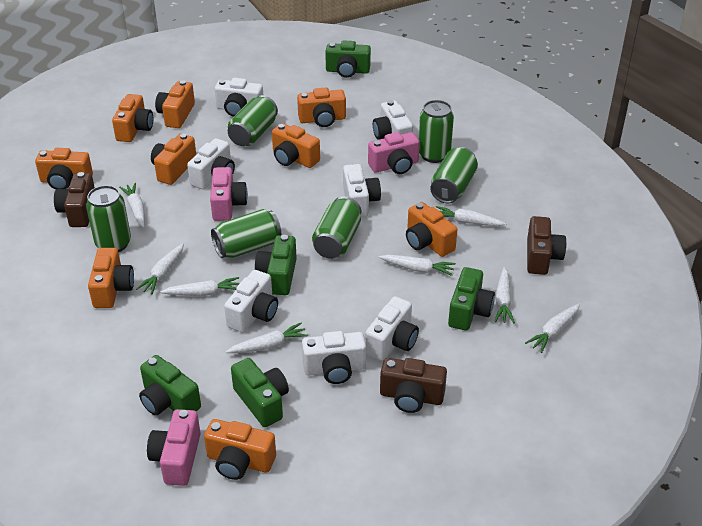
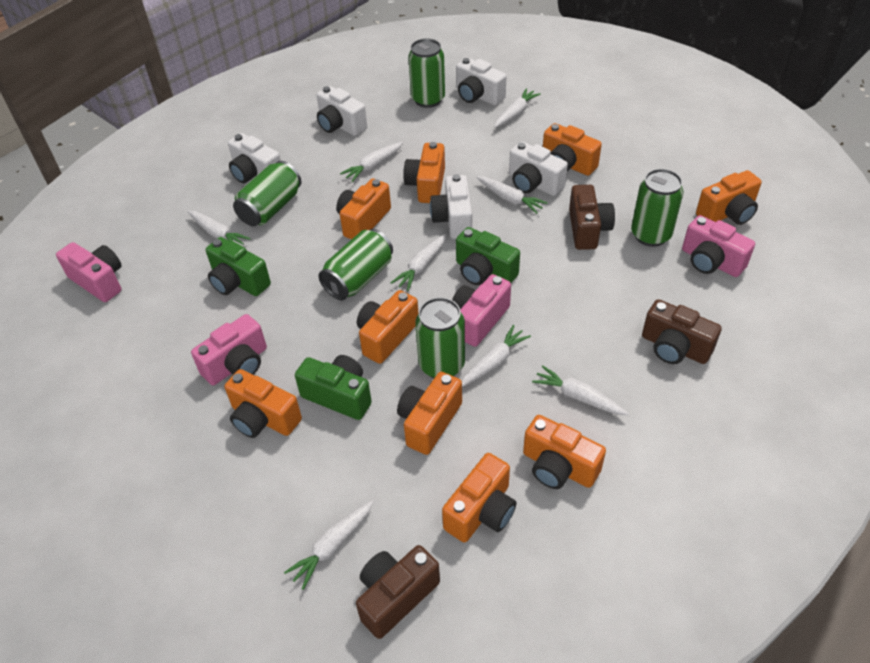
green camera: 5 -> 3
green can: 6 -> 5
pink camera: 3 -> 4
white camera: 7 -> 5

